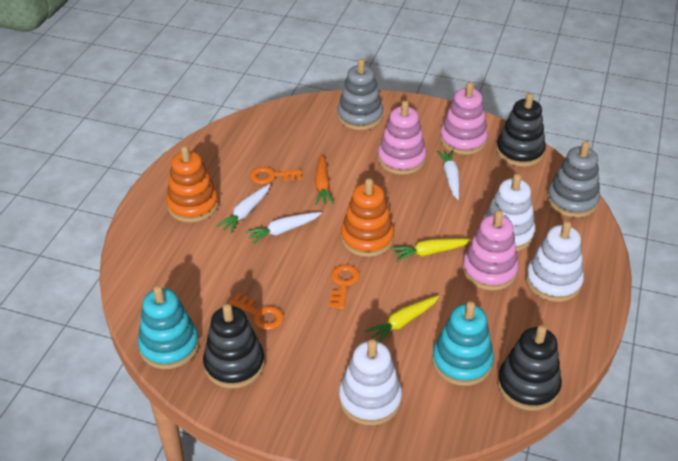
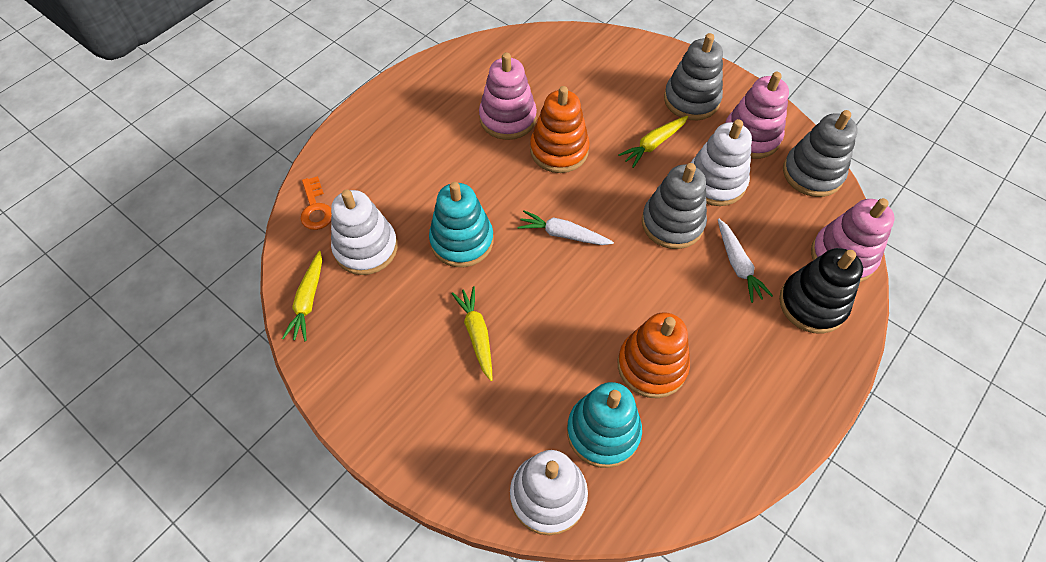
black stacking toy: 3 -> 1
grey stacking toy: 2 -> 3
orange carrot: 1 -> 0
orange key: 3 -> 1
white carrot: 3 -> 2
yellow carrot: 2 -> 3

